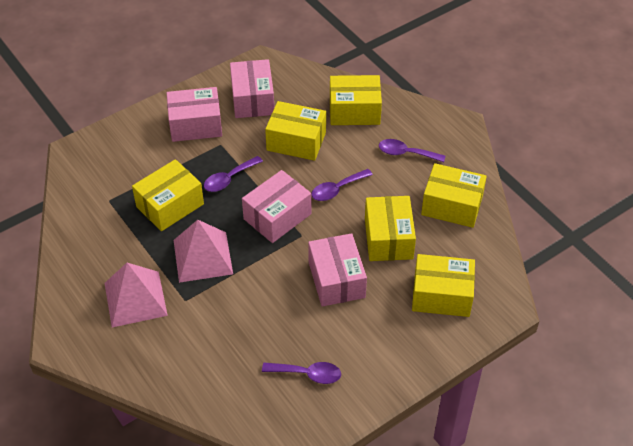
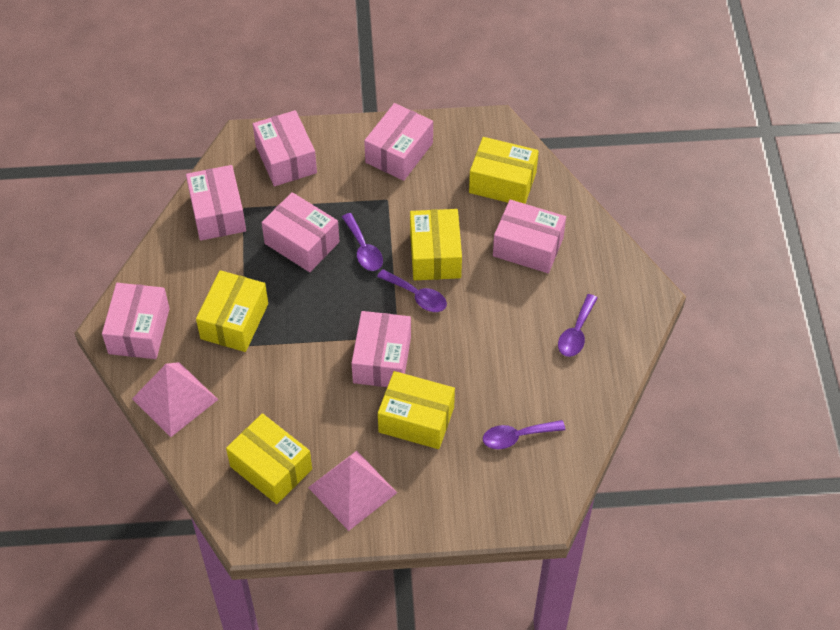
pink box: 4 -> 7
yellow box: 6 -> 5

